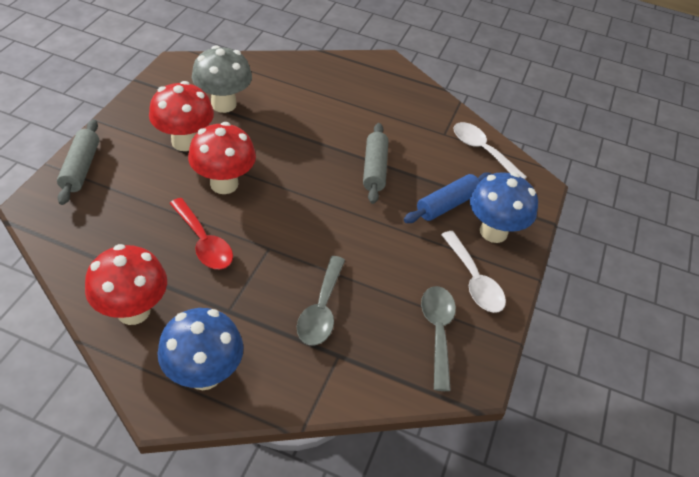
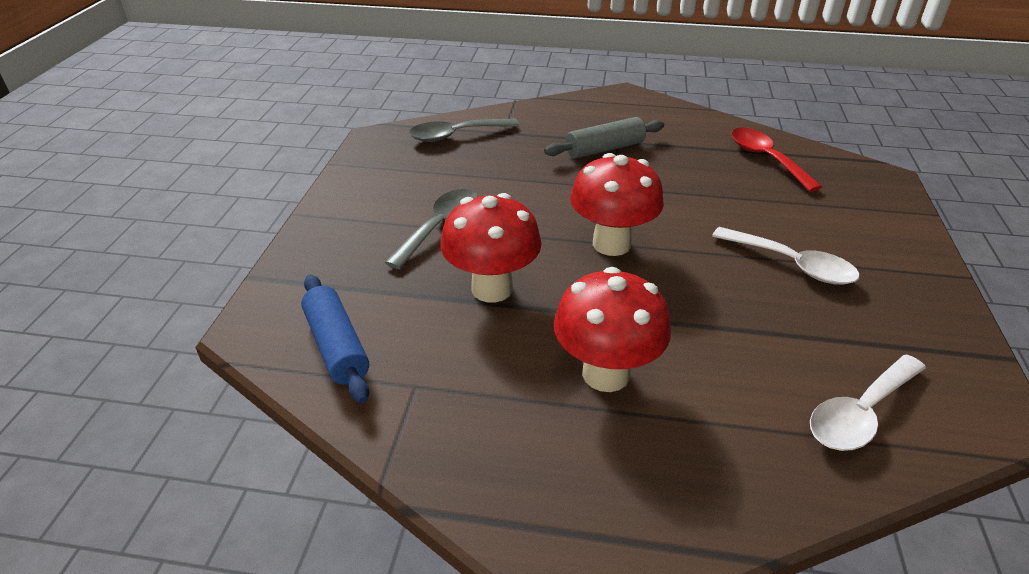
blue mushroom: 2 -> 0
grey mushroom: 1 -> 0
grey rolling pin: 2 -> 1

